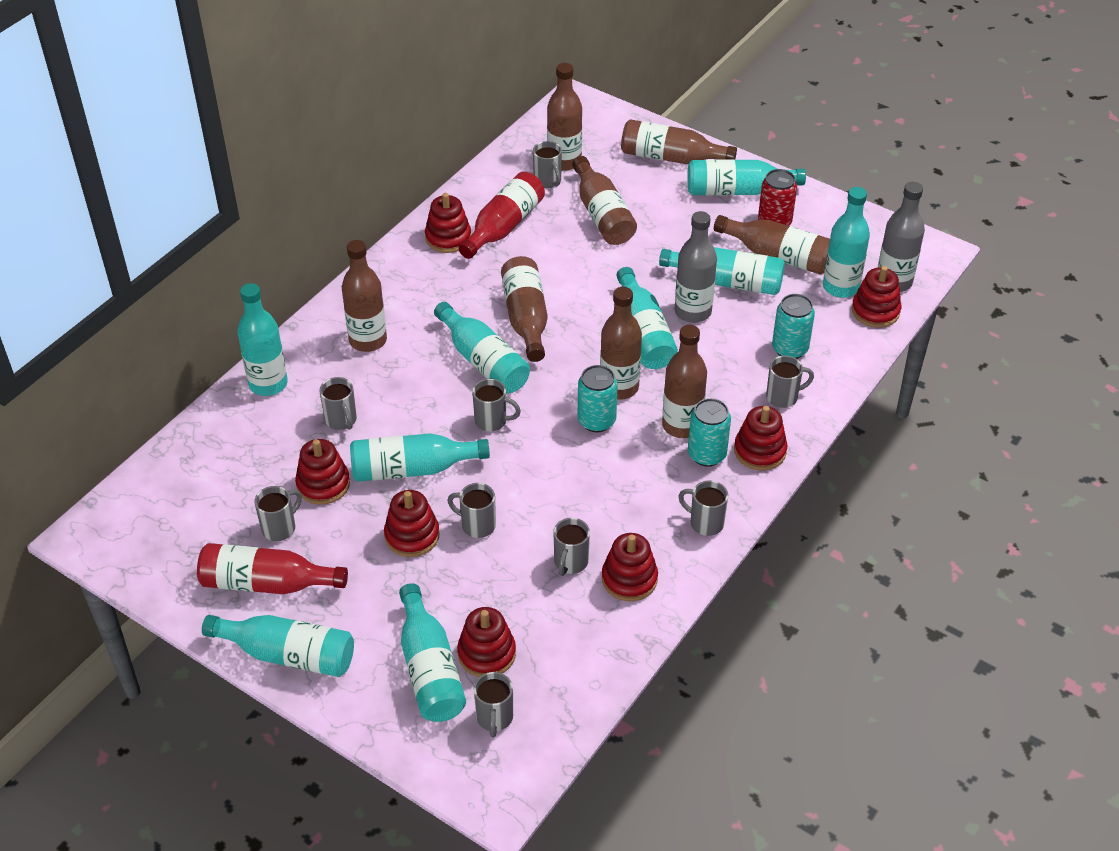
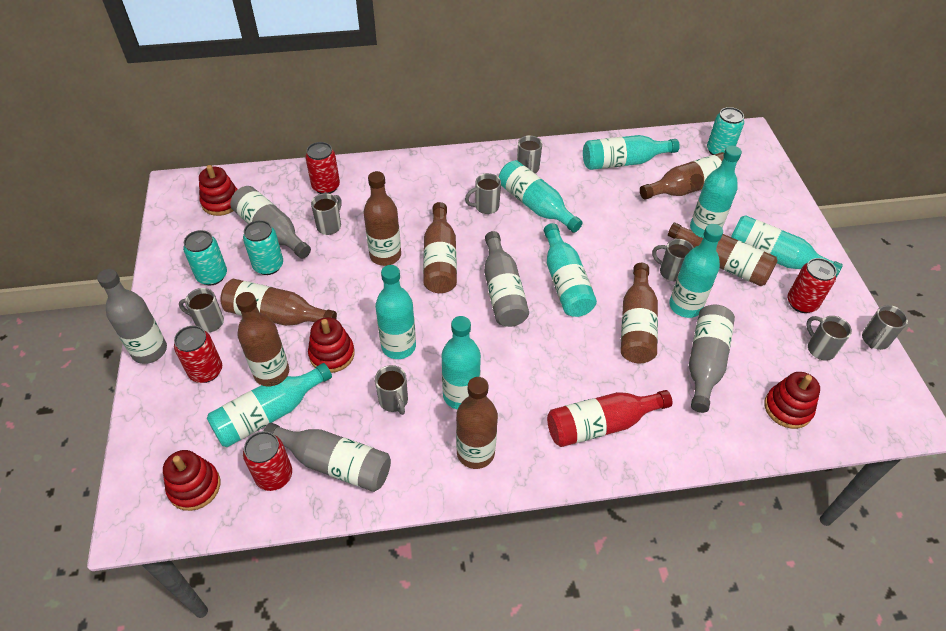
grey bottle: 2 -> 5
grey mug: 9 -> 8
red bottle: 2 -> 1
red can: 1 -> 4
red stacking toy: 7 -> 4

